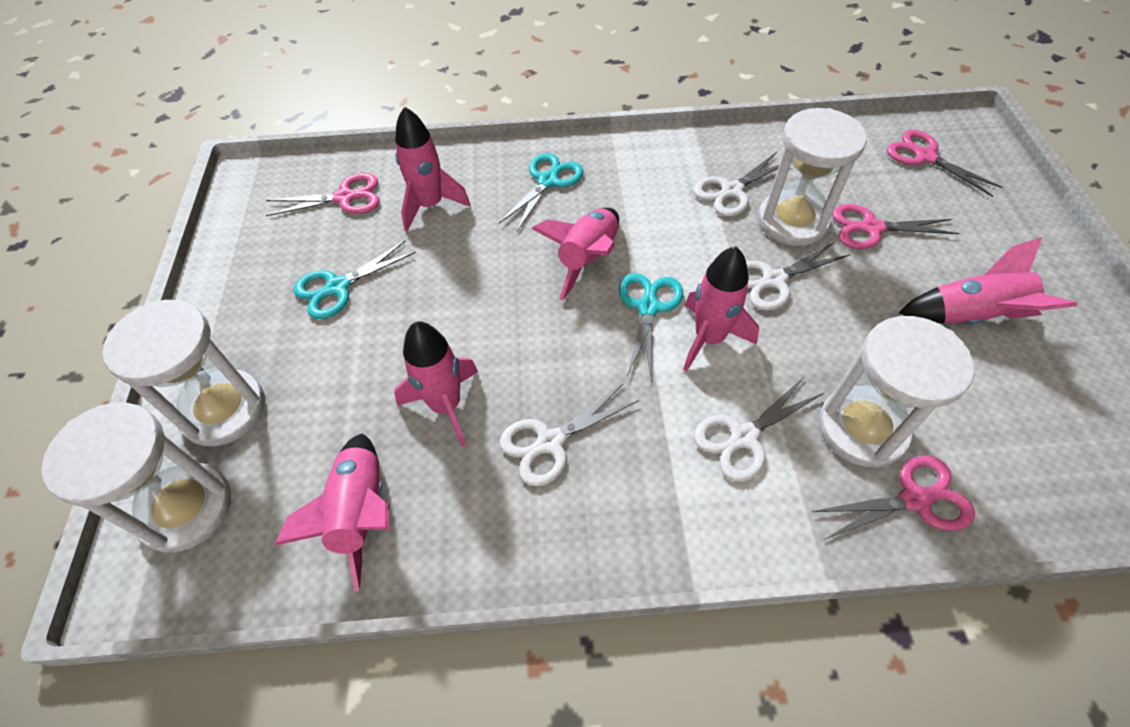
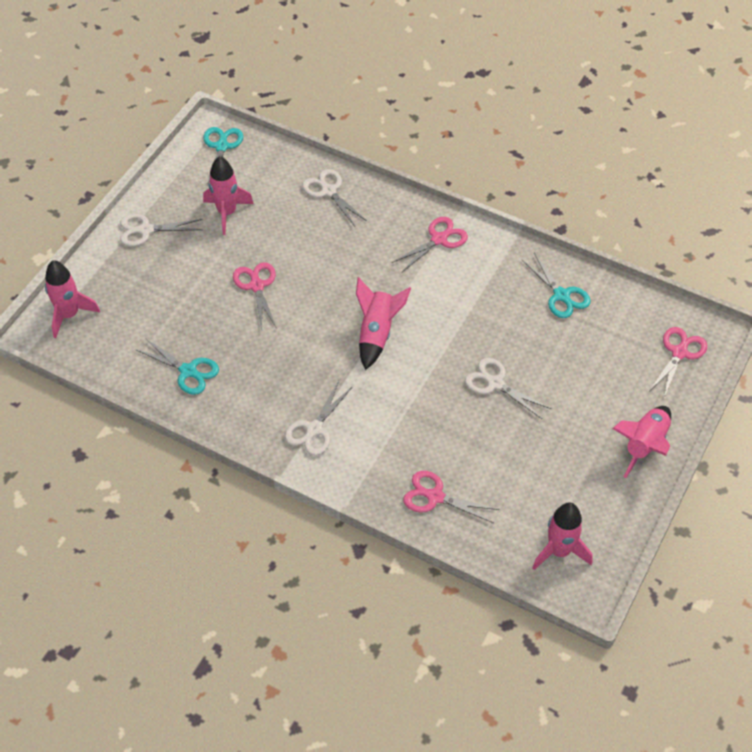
pink rocket: 6 -> 5
white hourglass: 4 -> 0

